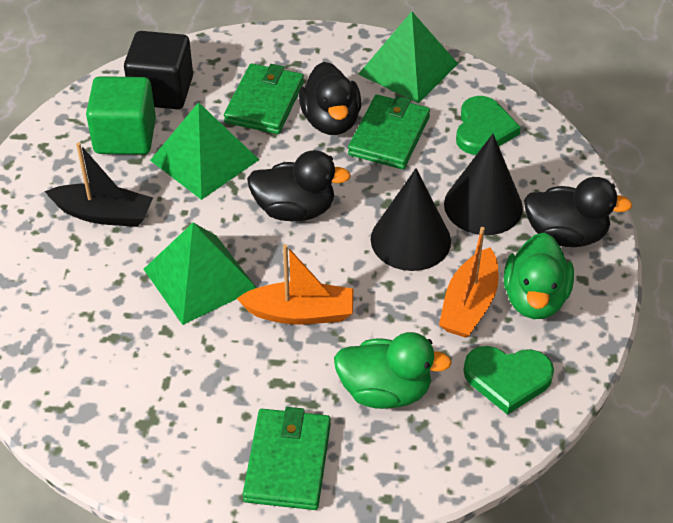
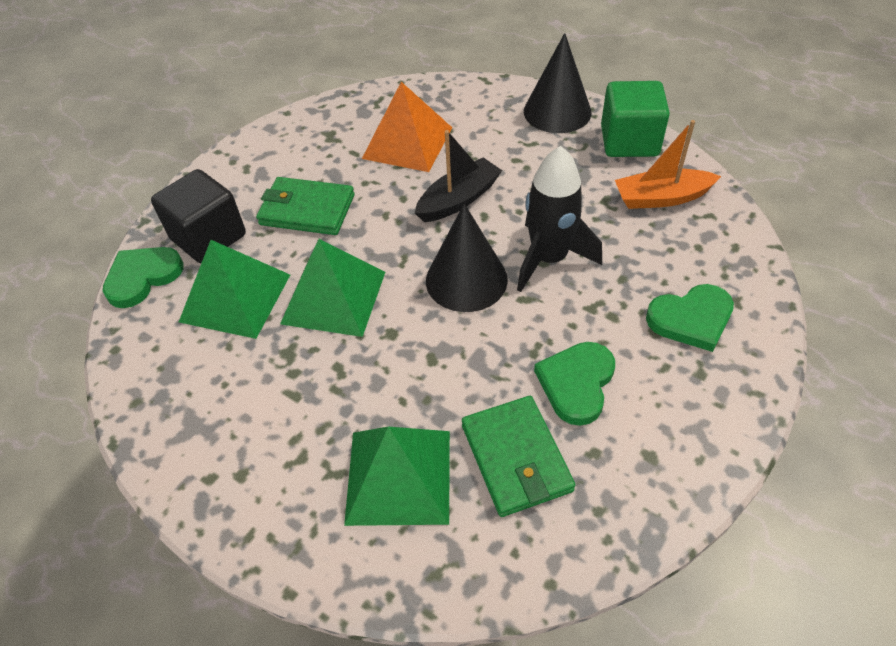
black duck: 3 -> 0
black rocket: 0 -> 1
green duck: 2 -> 0
green heart: 2 -> 3
green wallet: 3 -> 2
orange boat: 2 -> 1
orange pyramid: 0 -> 1

